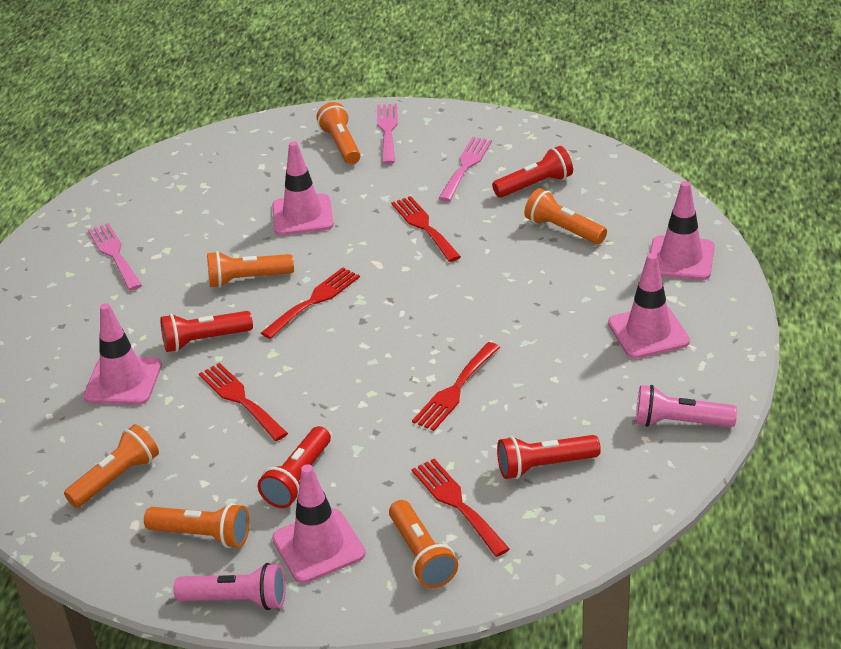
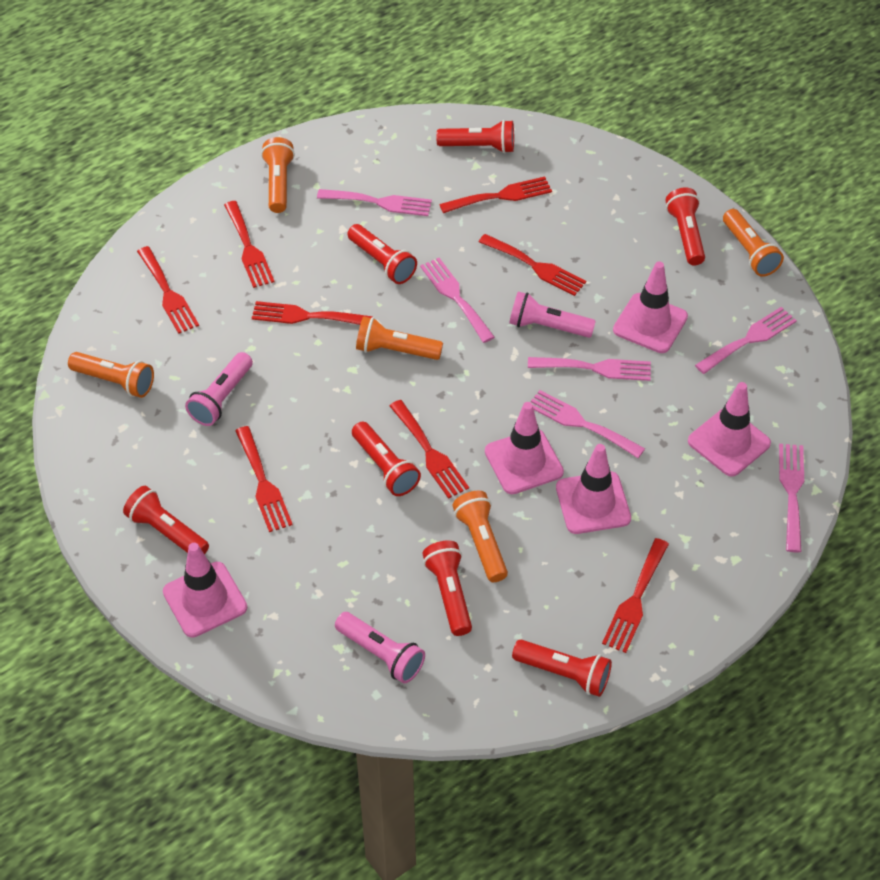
orange flashlight: 6 -> 5
pink flashlight: 2 -> 3
pink fork: 3 -> 6
red flashlight: 4 -> 7
red fork: 5 -> 8

